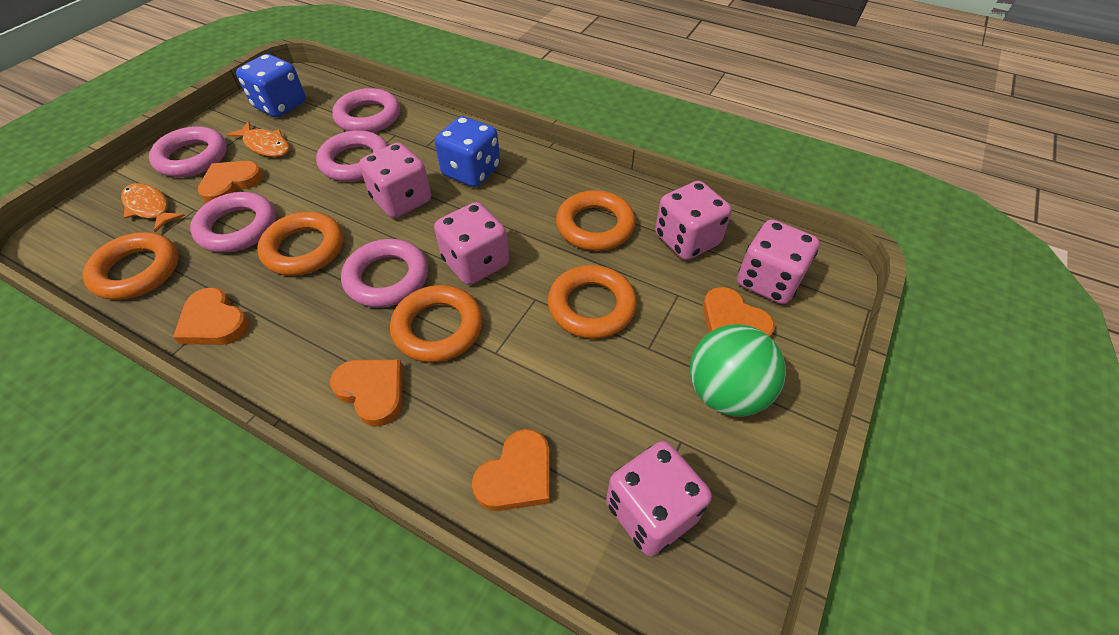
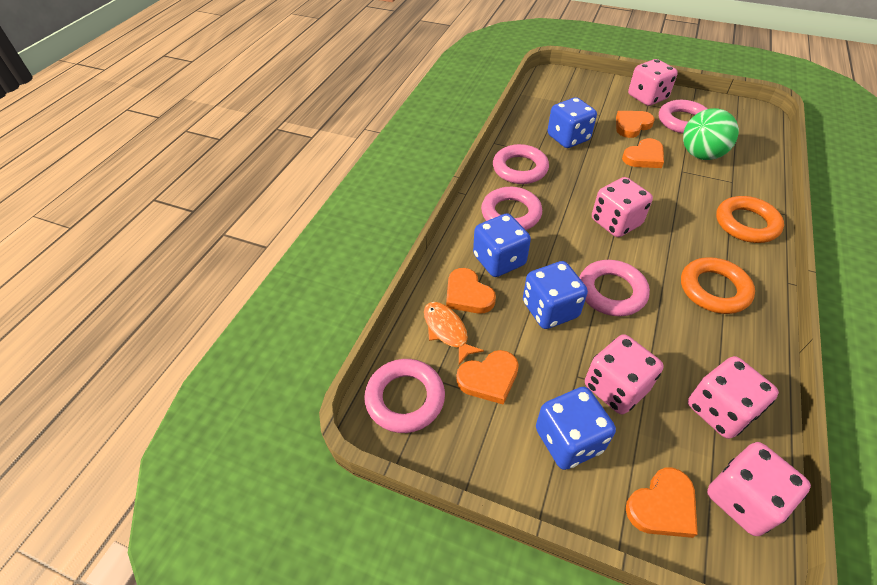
blue dice: 2 -> 4
orange fish: 2 -> 1
orange ring: 5 -> 2

